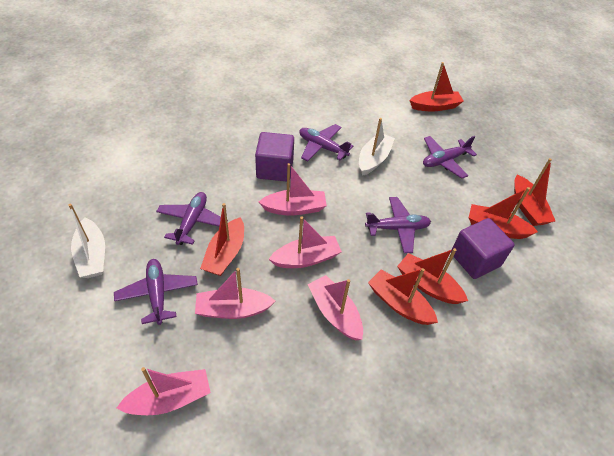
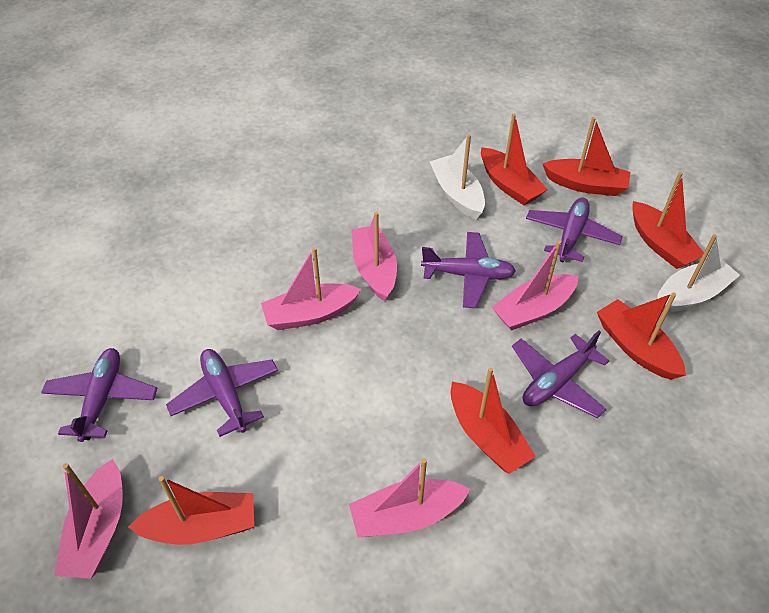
purple cube: 2 -> 0

